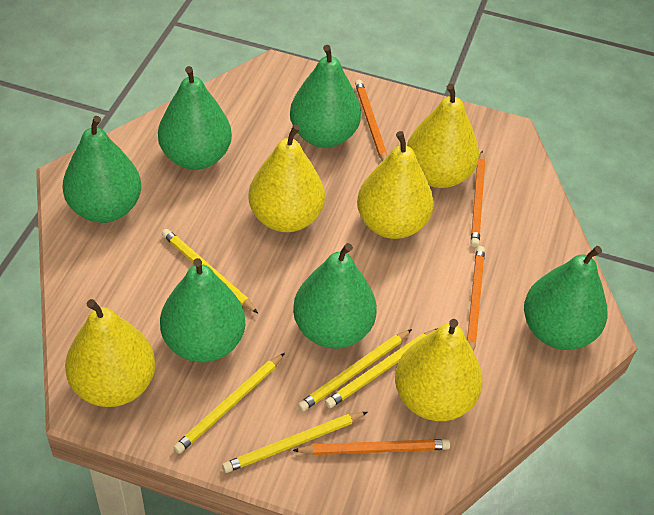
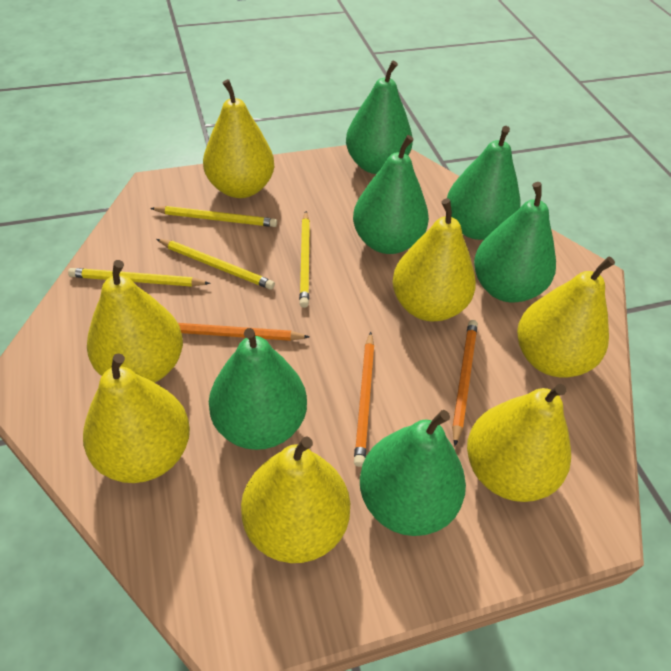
orange pencil: 4 -> 3
yellow pear: 5 -> 7
yellow pencil: 5 -> 4

